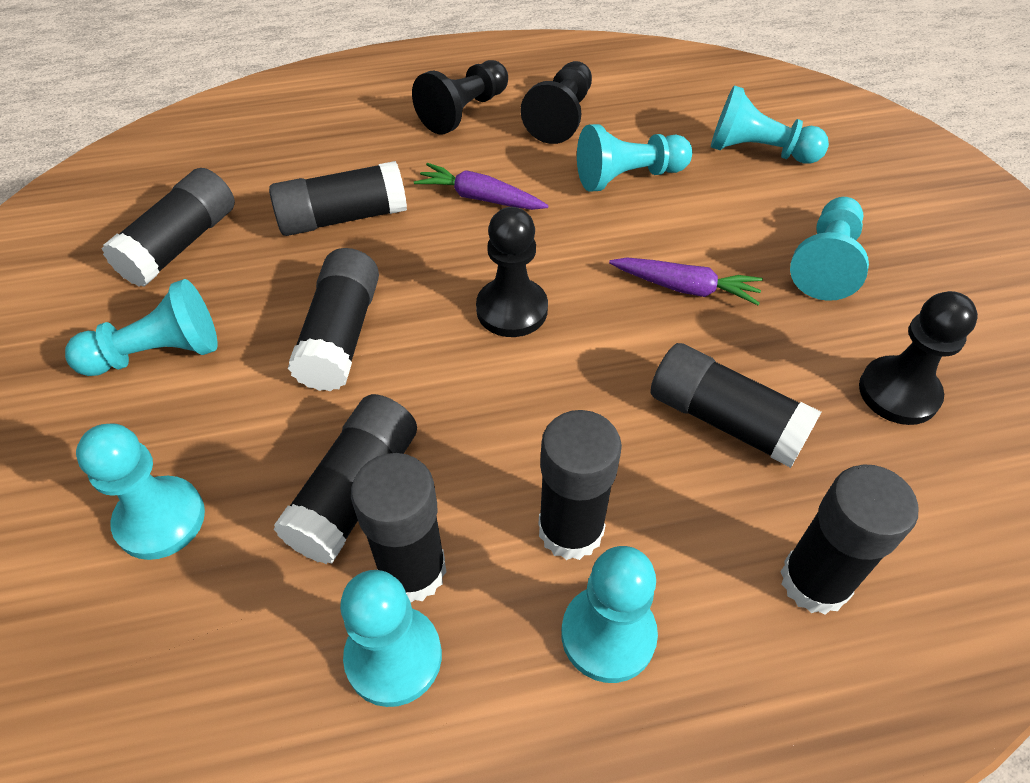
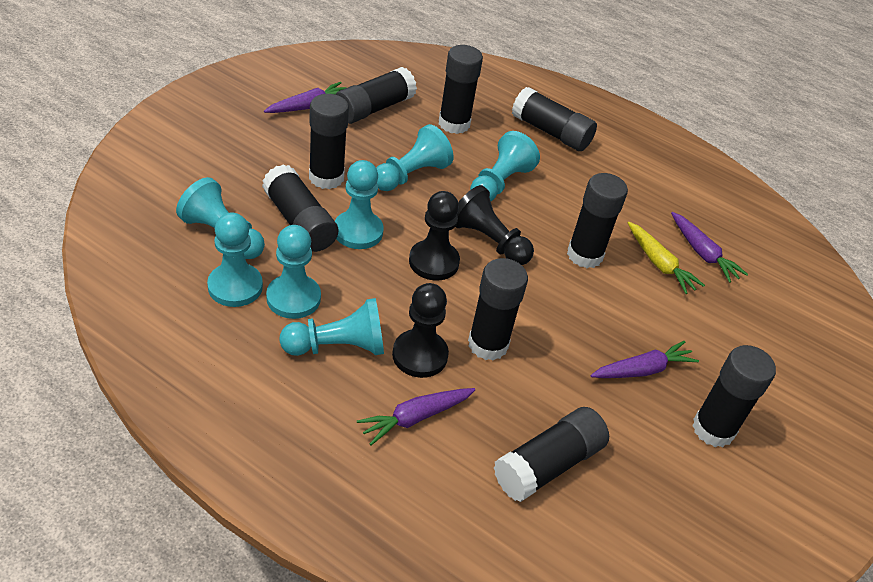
black glue stick: 8 -> 9
black pawn: 4 -> 3
purple carrot: 2 -> 4
yellow carrot: 0 -> 1

